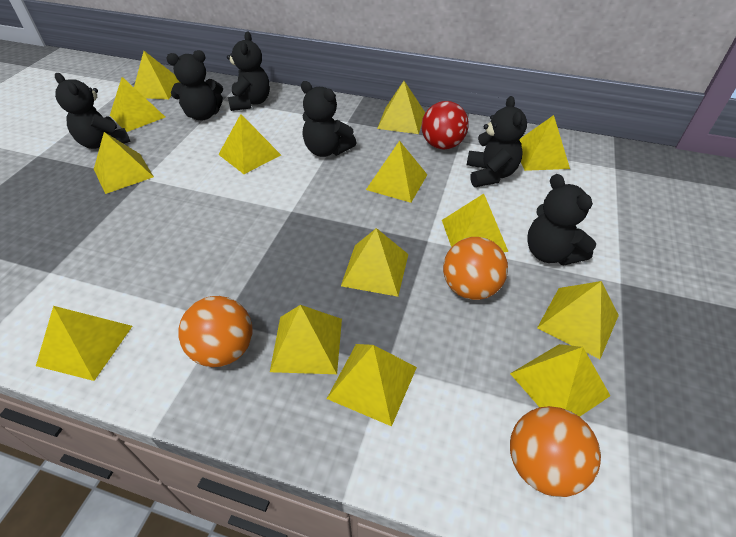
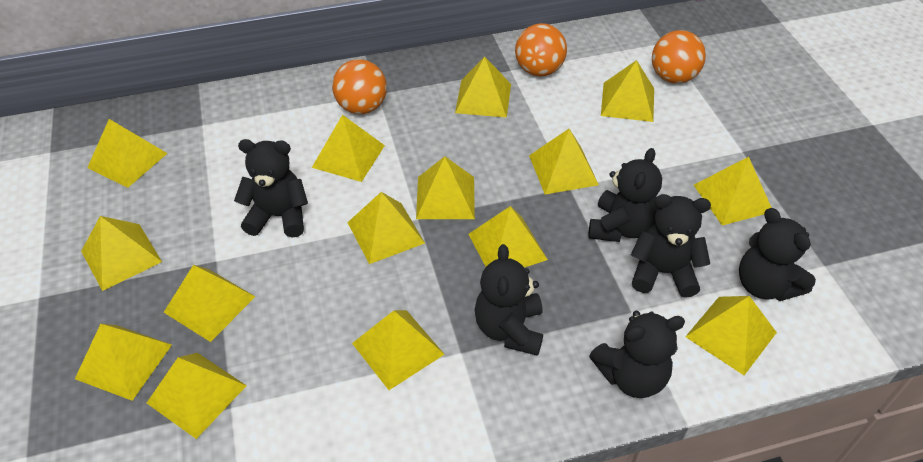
red ball: 1 -> 0
yellow pyramid: 14 -> 15

